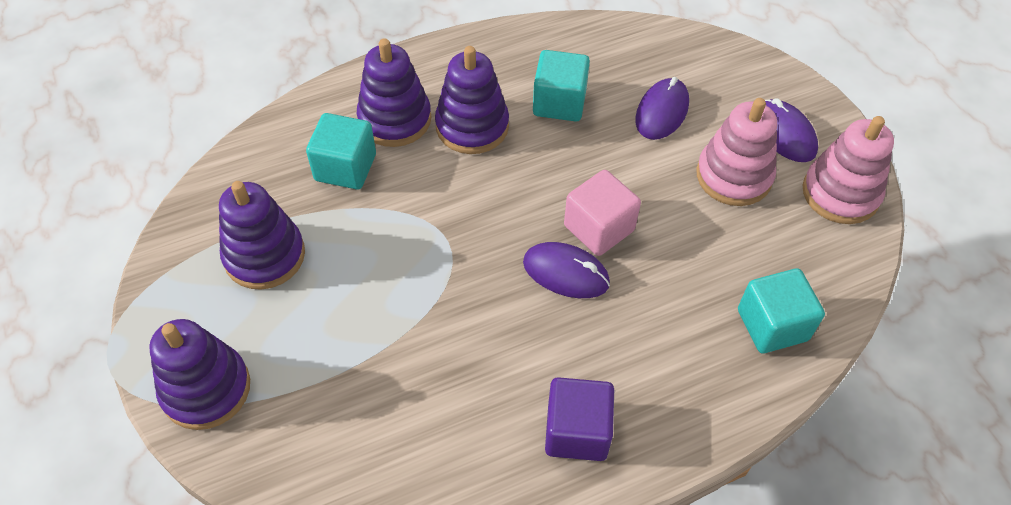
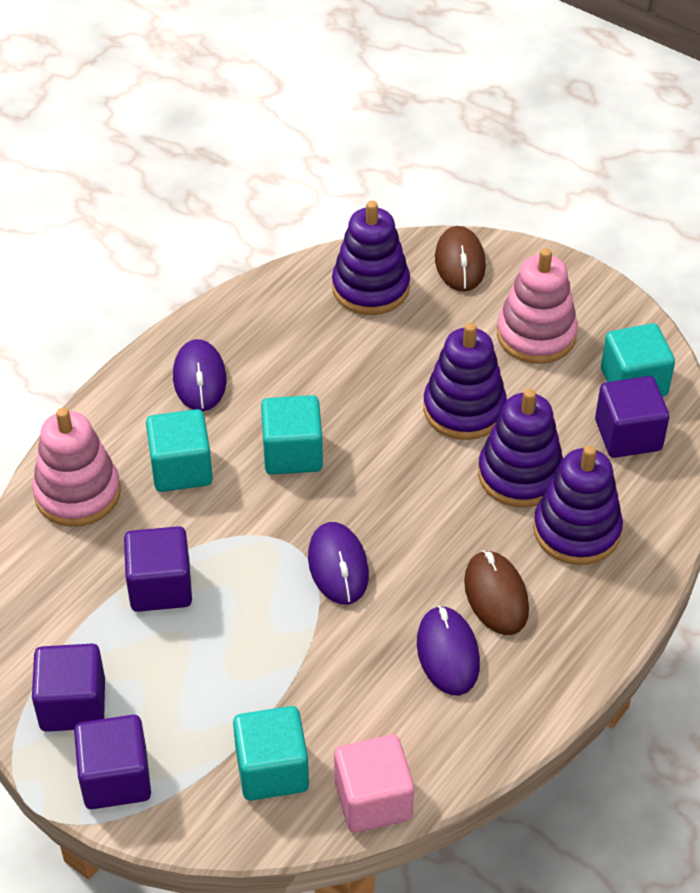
brown mouse: 0 -> 2
purple cube: 1 -> 4
turquoise cube: 3 -> 4

